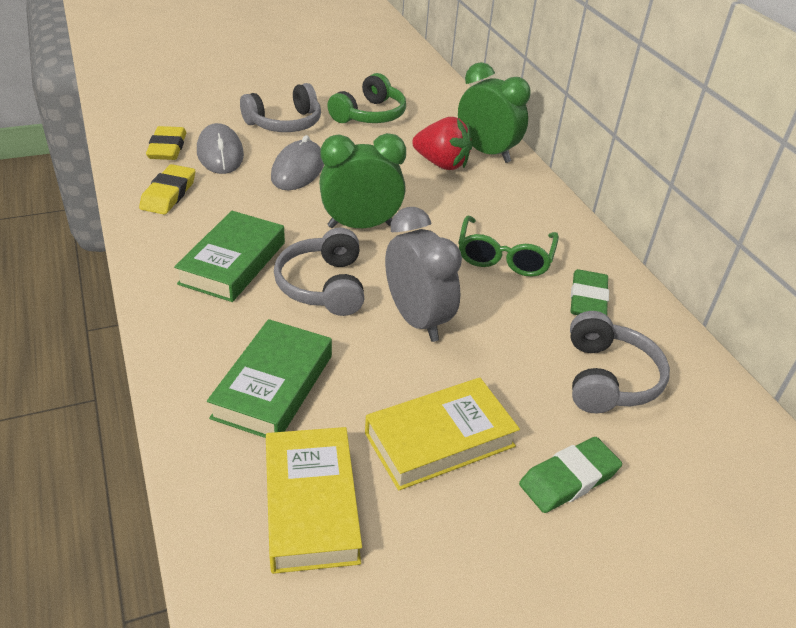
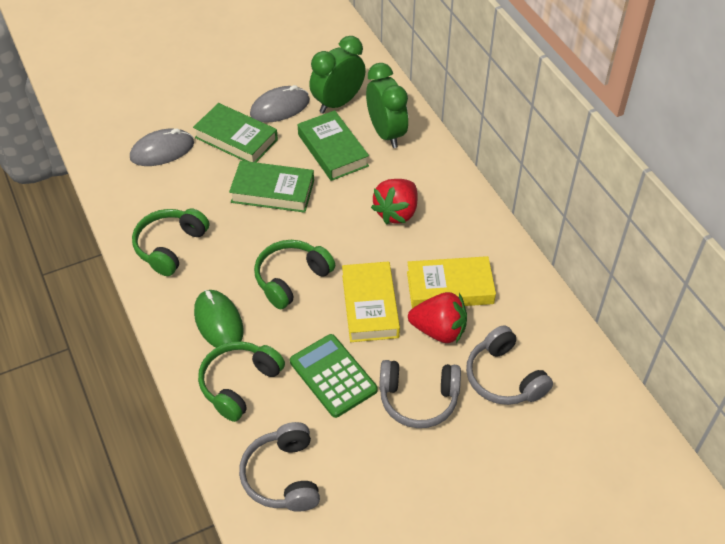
green book: 2 -> 3
green calculator: 0 -> 1
green eraser: 2 -> 0
green glasses: 1 -> 0
green headphones: 1 -> 3
green mouse: 0 -> 1
grey clock: 1 -> 0
red strawberry: 1 -> 2
yellow eraser: 2 -> 0

